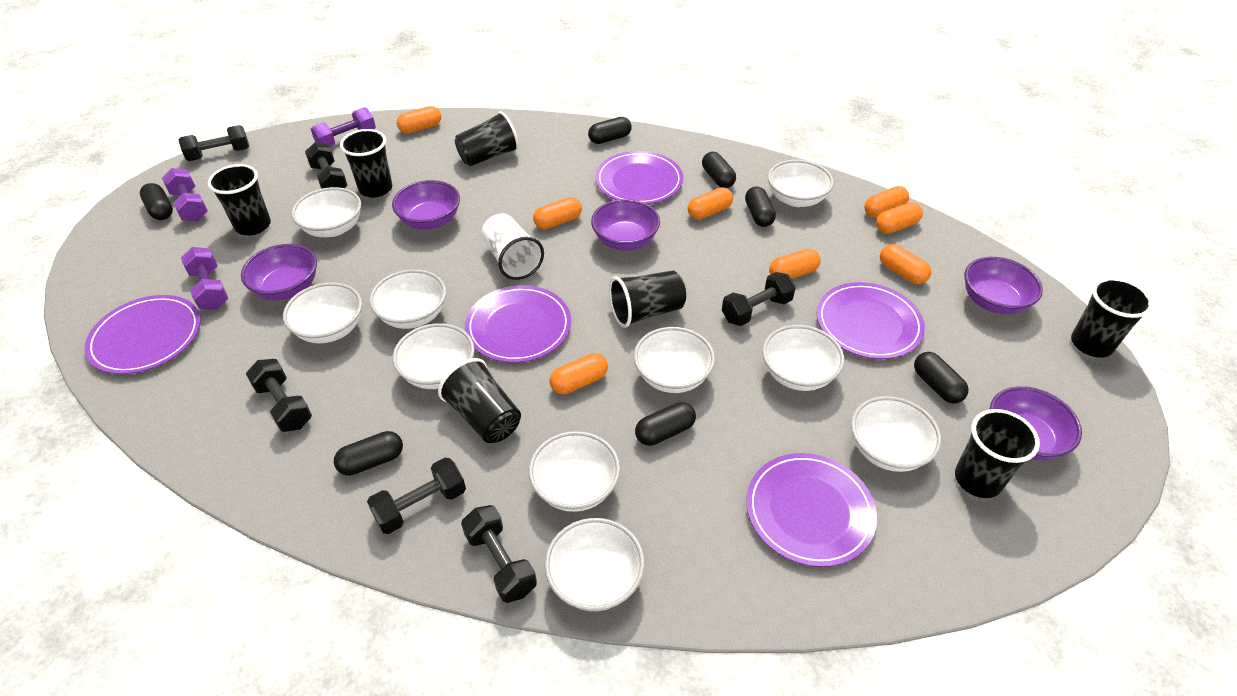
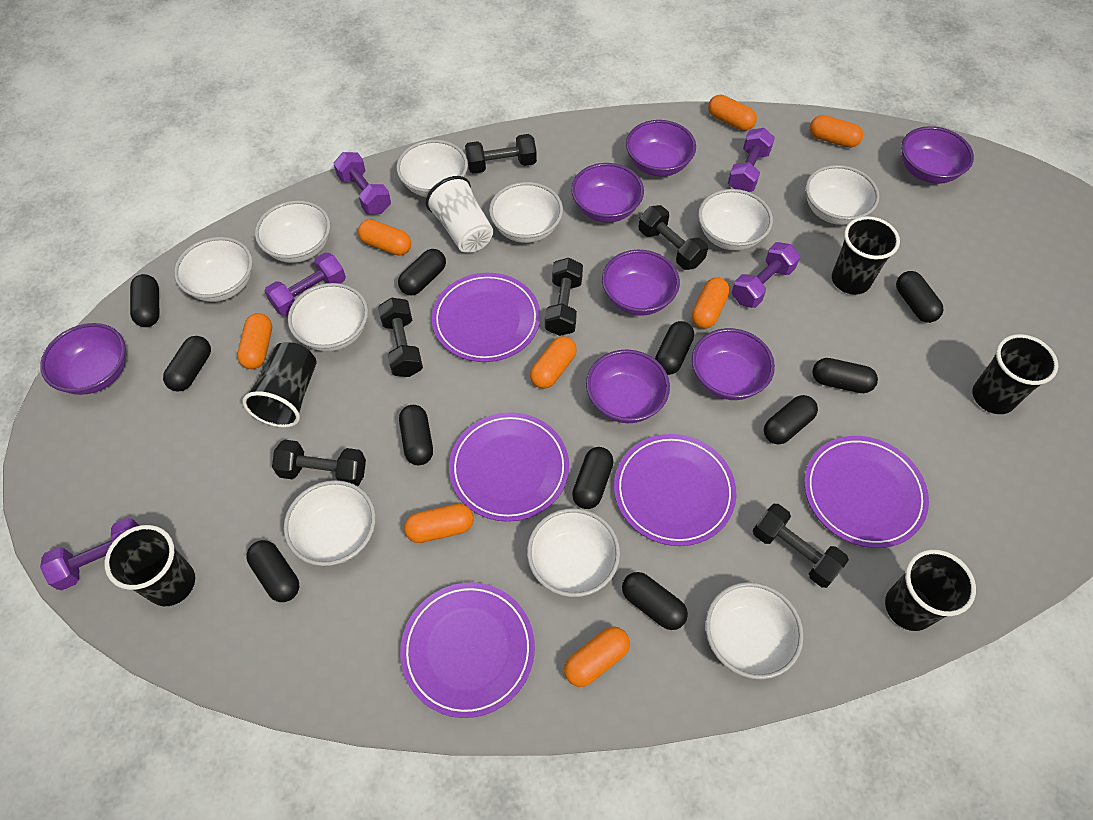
black capsule: 7 -> 11
black cup: 7 -> 5
purple bowl: 5 -> 7
purple dumbbell: 3 -> 5

